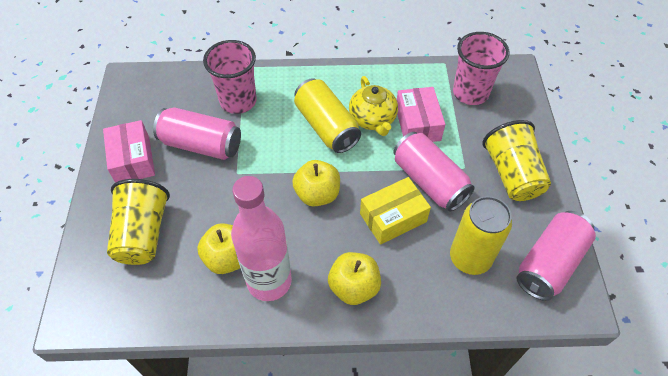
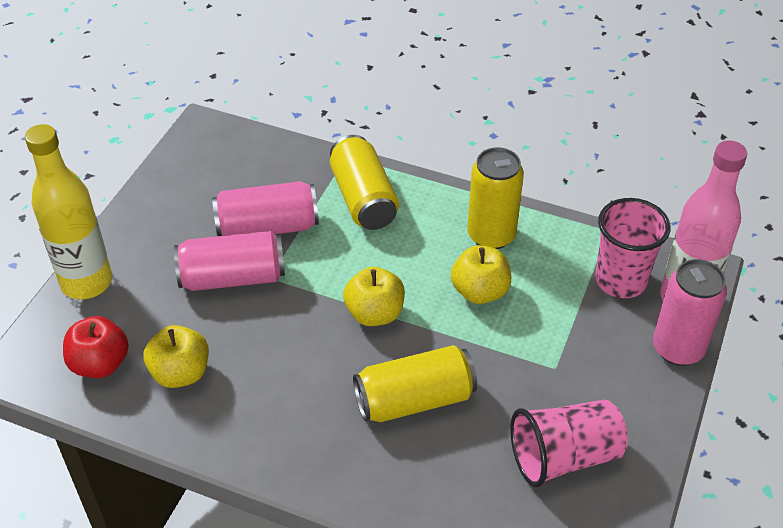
pink box: 2 -> 0
red apple: 0 -> 1
yellow bottle: 0 -> 1
yellow box: 1 -> 0
yellow can: 2 -> 3
yellow cup: 2 -> 0
yellow teapot: 1 -> 0

